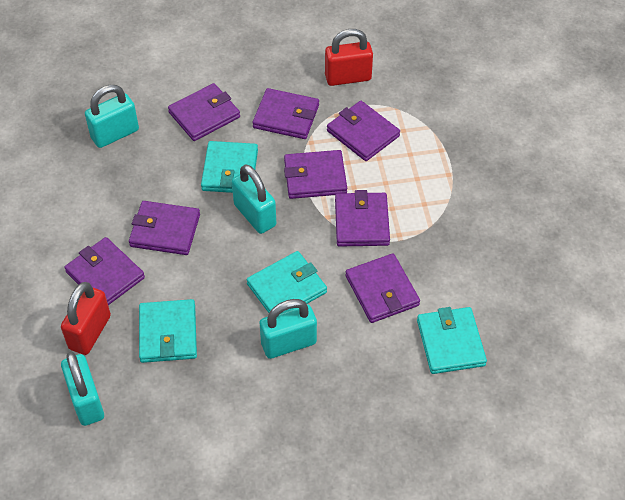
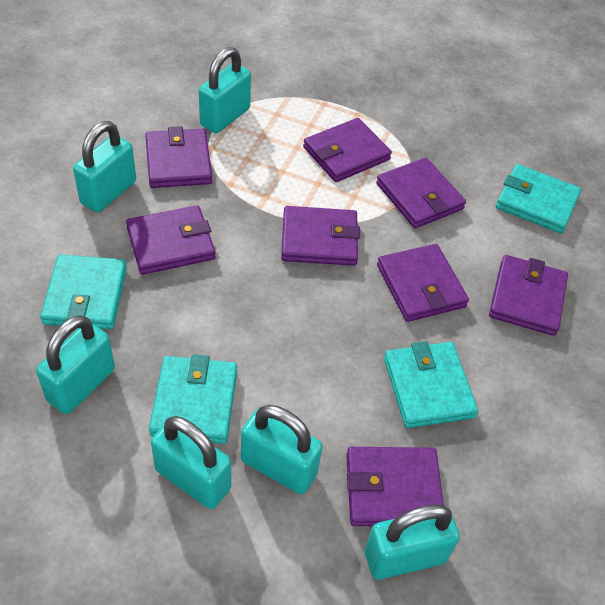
red padlock: 2 -> 0
turquoise padlock: 4 -> 6

